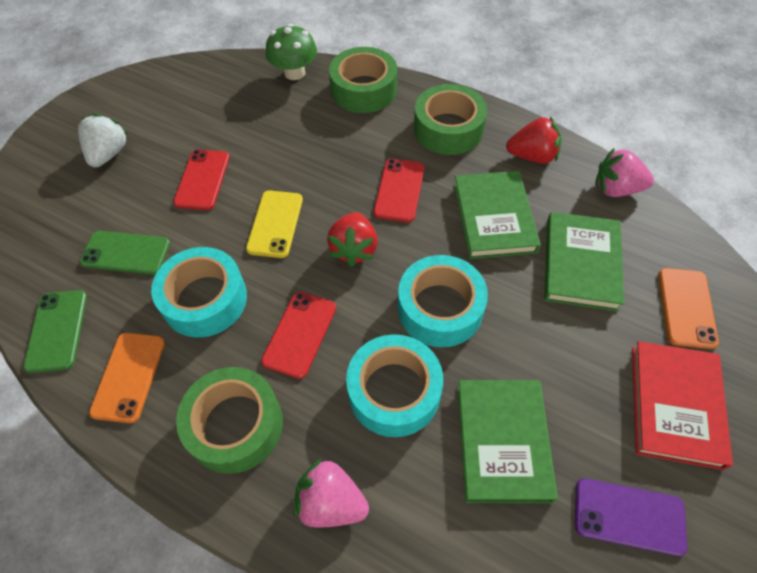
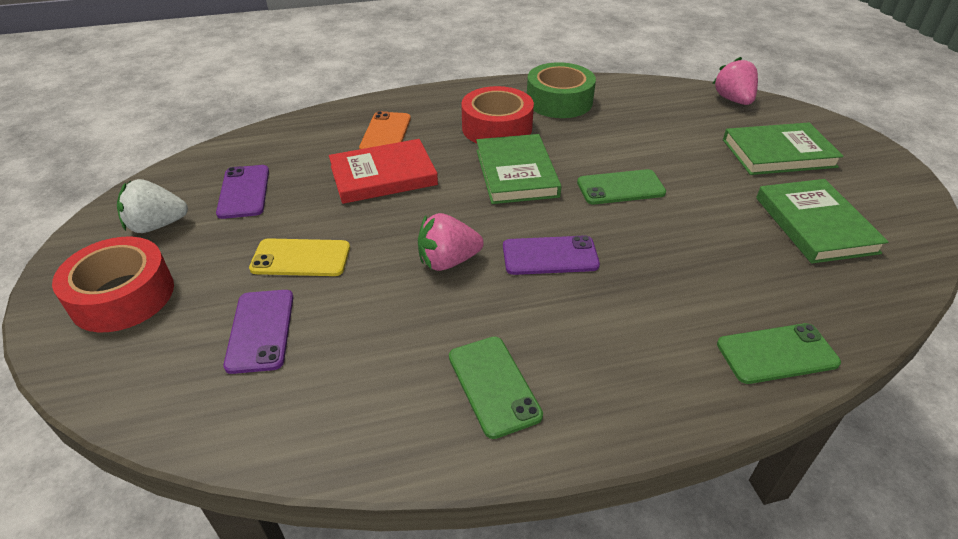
green mushroom: 1 -> 0
green phone: 2 -> 3
green tape: 3 -> 1
orange phone: 2 -> 1
purple phone: 1 -> 3
red phone: 3 -> 0
red strawberry: 2 -> 0
red tape: 0 -> 2
turquoise tape: 3 -> 0

